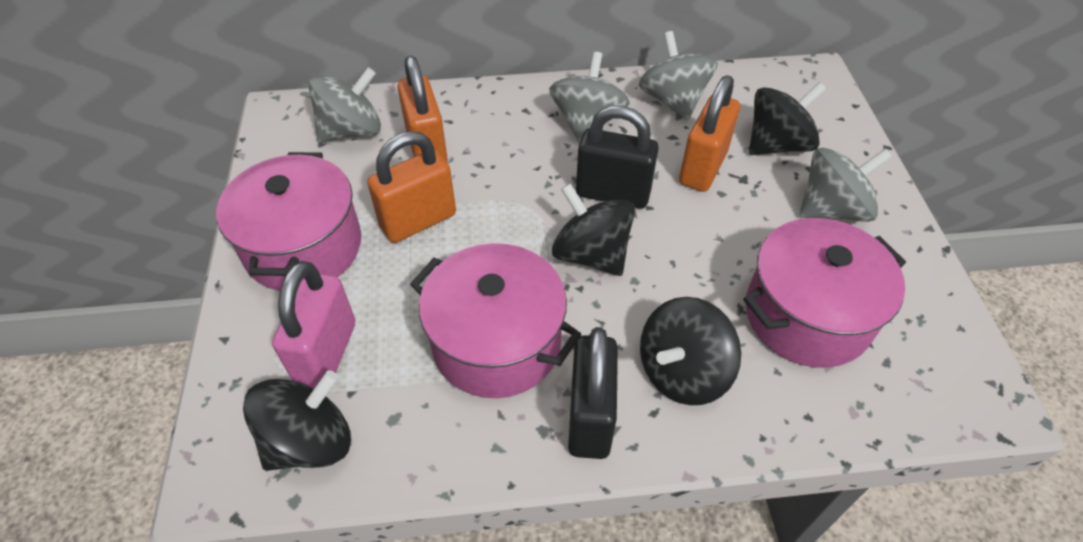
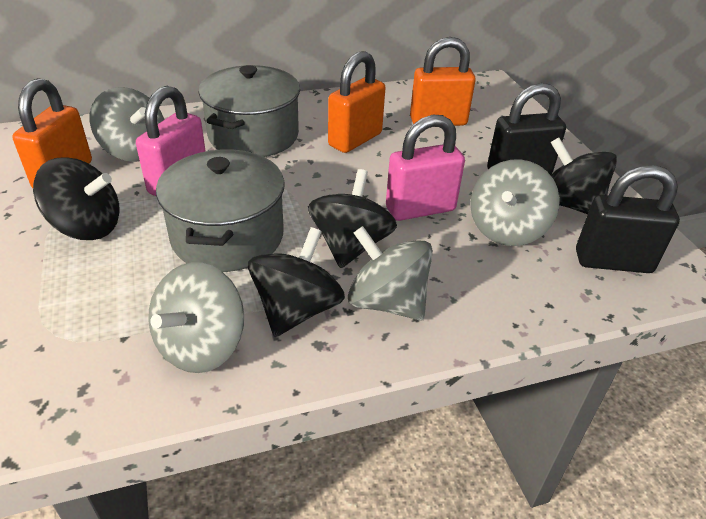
grey pot: 0 -> 2
pink padlock: 1 -> 2
pink pot: 3 -> 0

